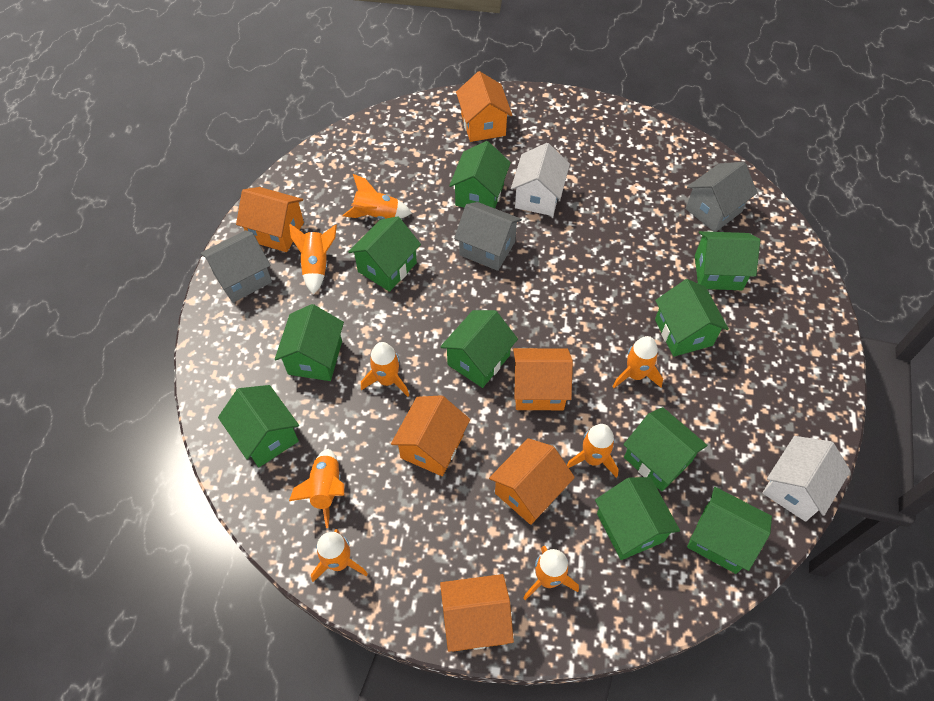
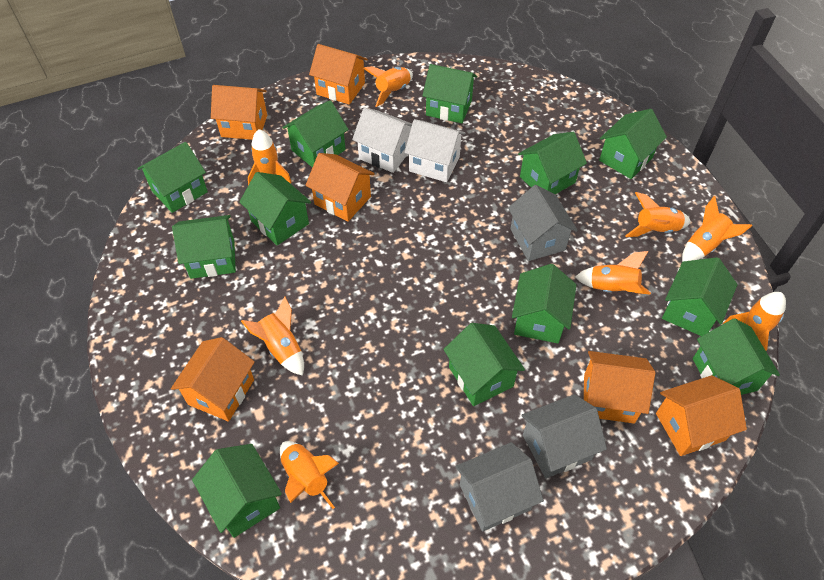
green house: 10 -> 12

